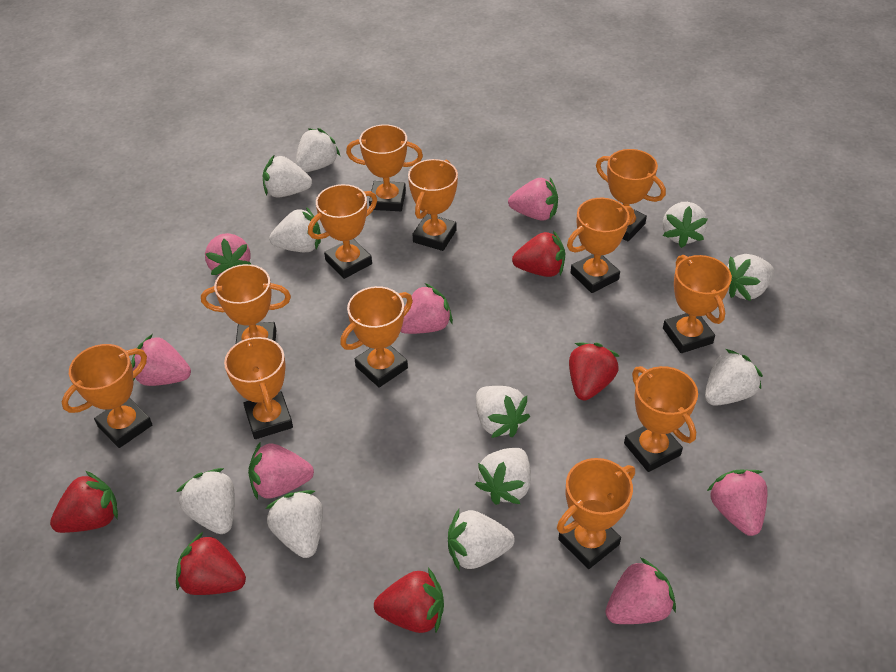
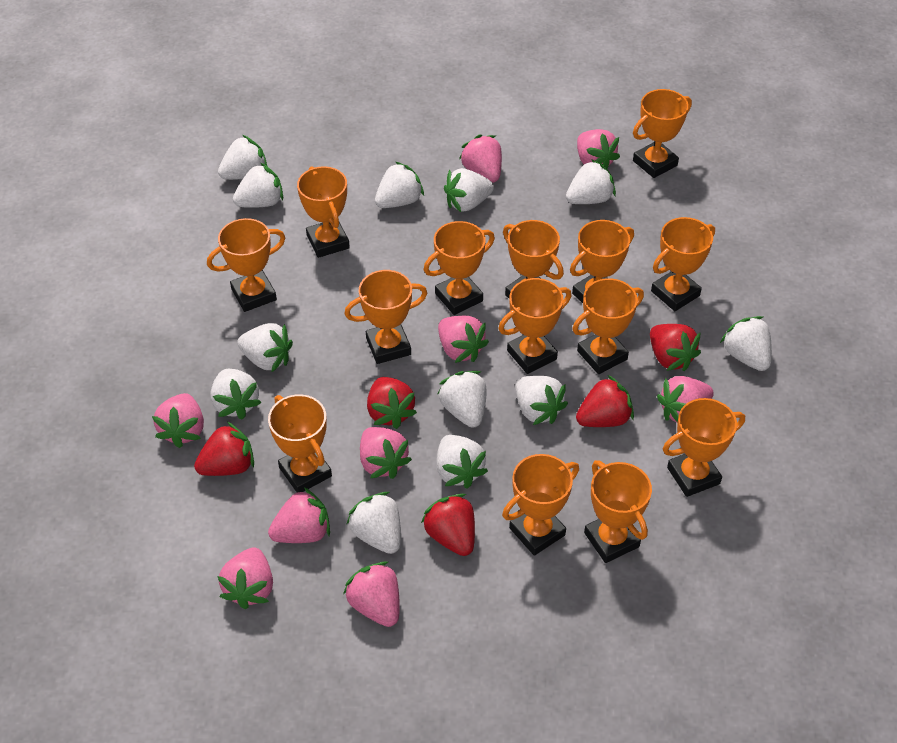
orange trophy: 12 -> 14
pink strawberry: 7 -> 9
white strawberry: 11 -> 12

